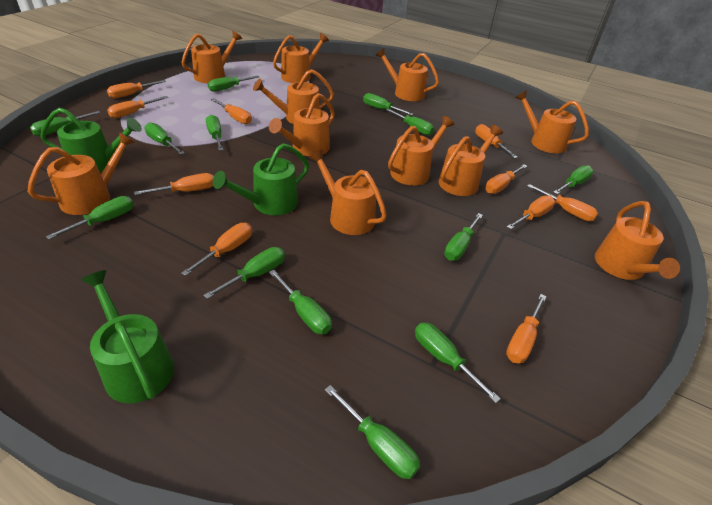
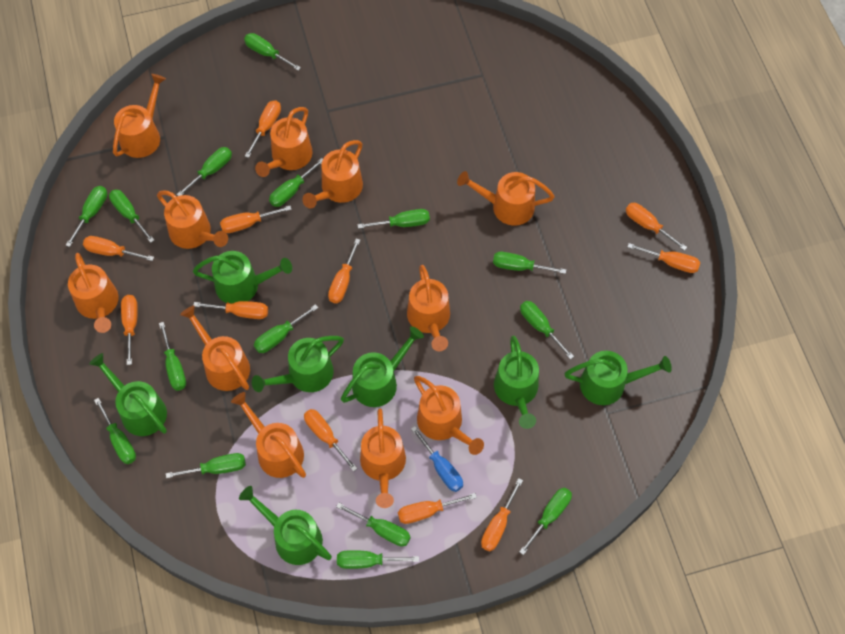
blue screwdriver: 0 -> 1
green screwdriver: 13 -> 15
green watering can: 3 -> 7
orange screwdriver: 10 -> 11

